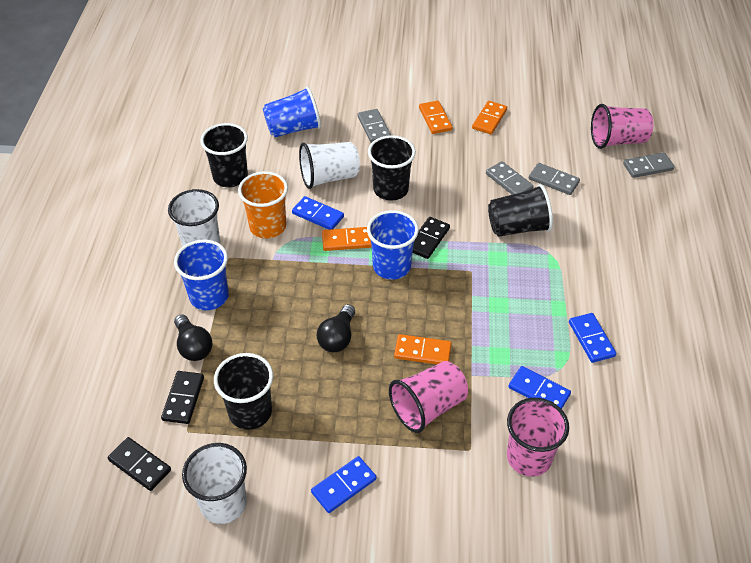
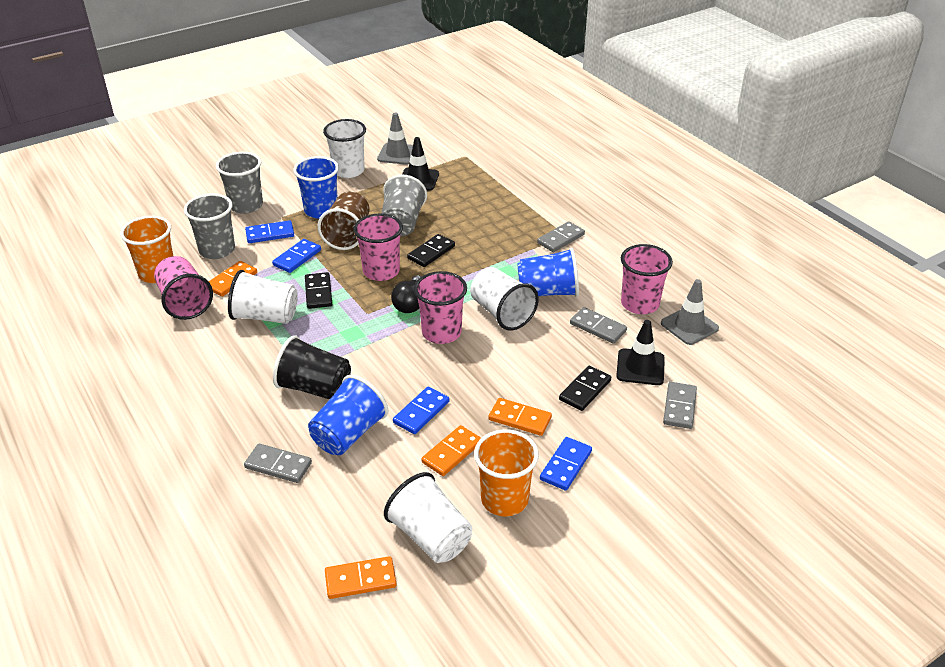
black cup: 4 -> 1
black light bulb: 2 -> 1
black traffic cone: 0 -> 2
brown cup: 0 -> 1
grey cup: 0 -> 3
grey traffic cone: 0 -> 2
orange cup: 1 -> 2
pink cup: 3 -> 4
white cup: 3 -> 4

